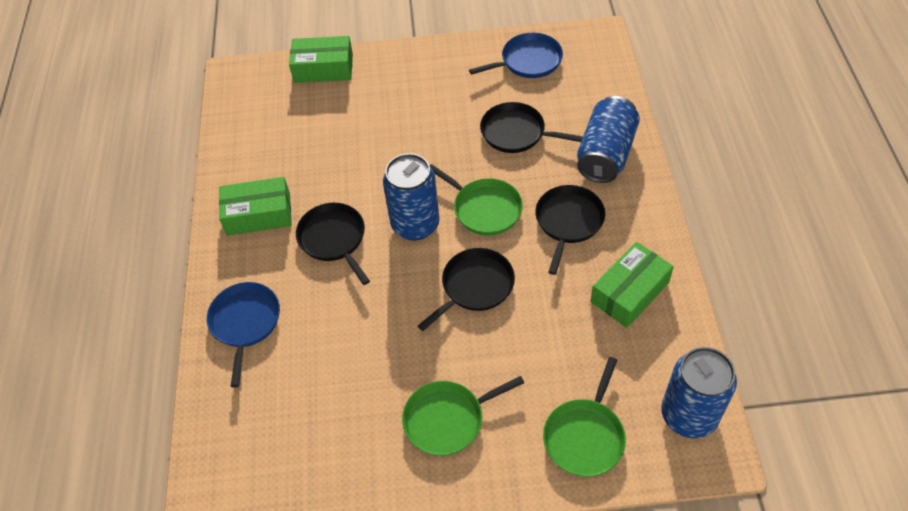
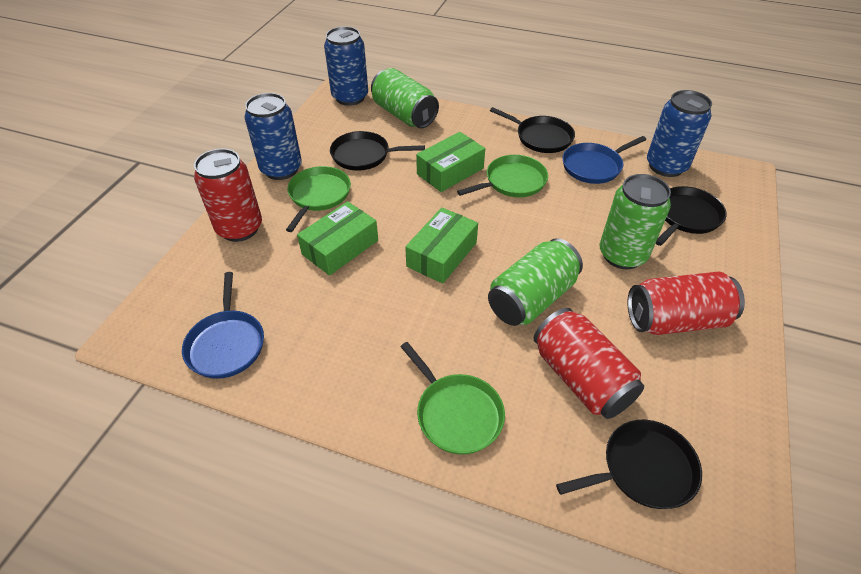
green can: 0 -> 3
red can: 0 -> 3

